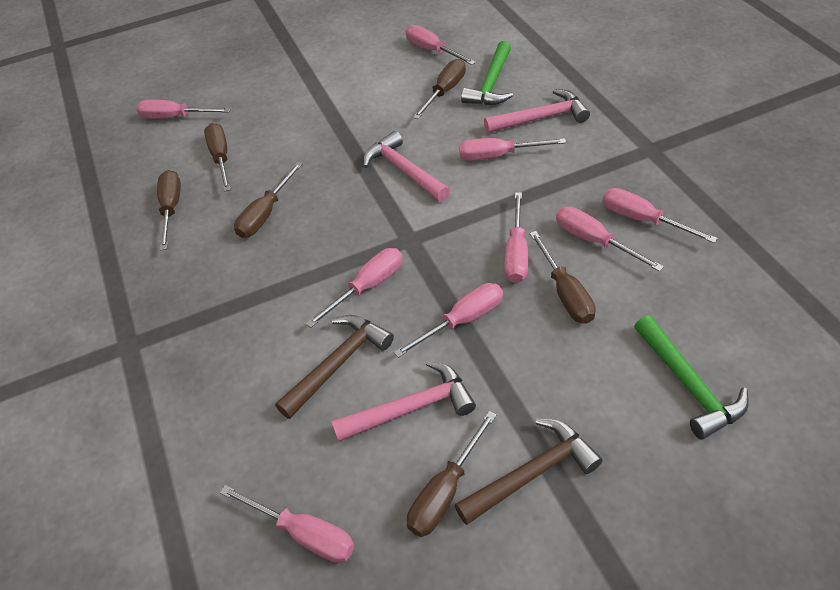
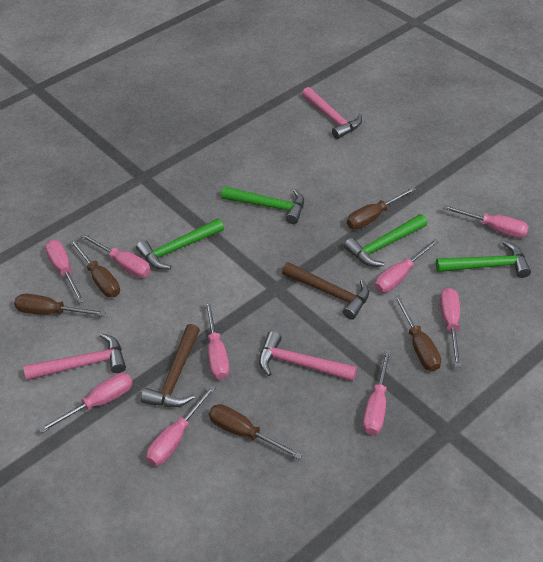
brown screwdriver: 6 -> 5
green hammer: 2 -> 4

